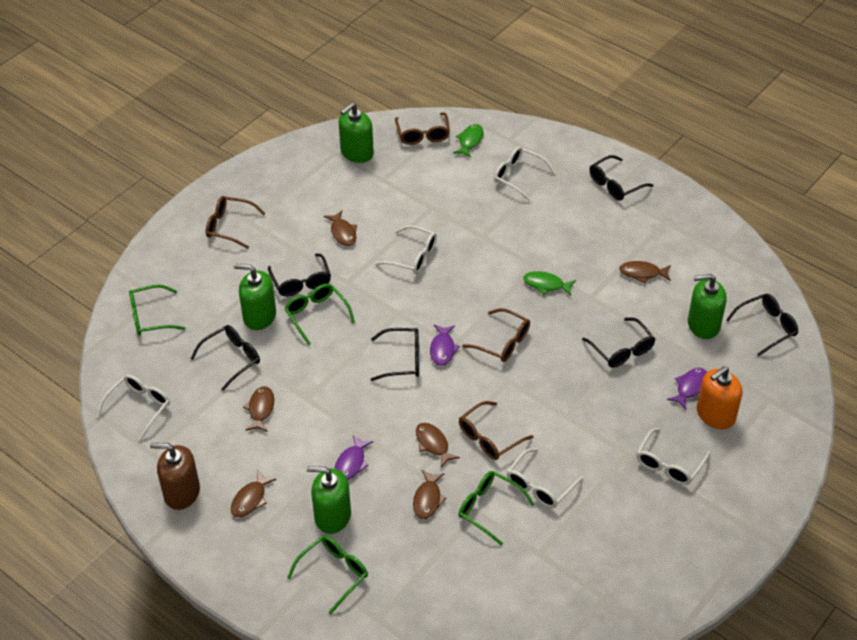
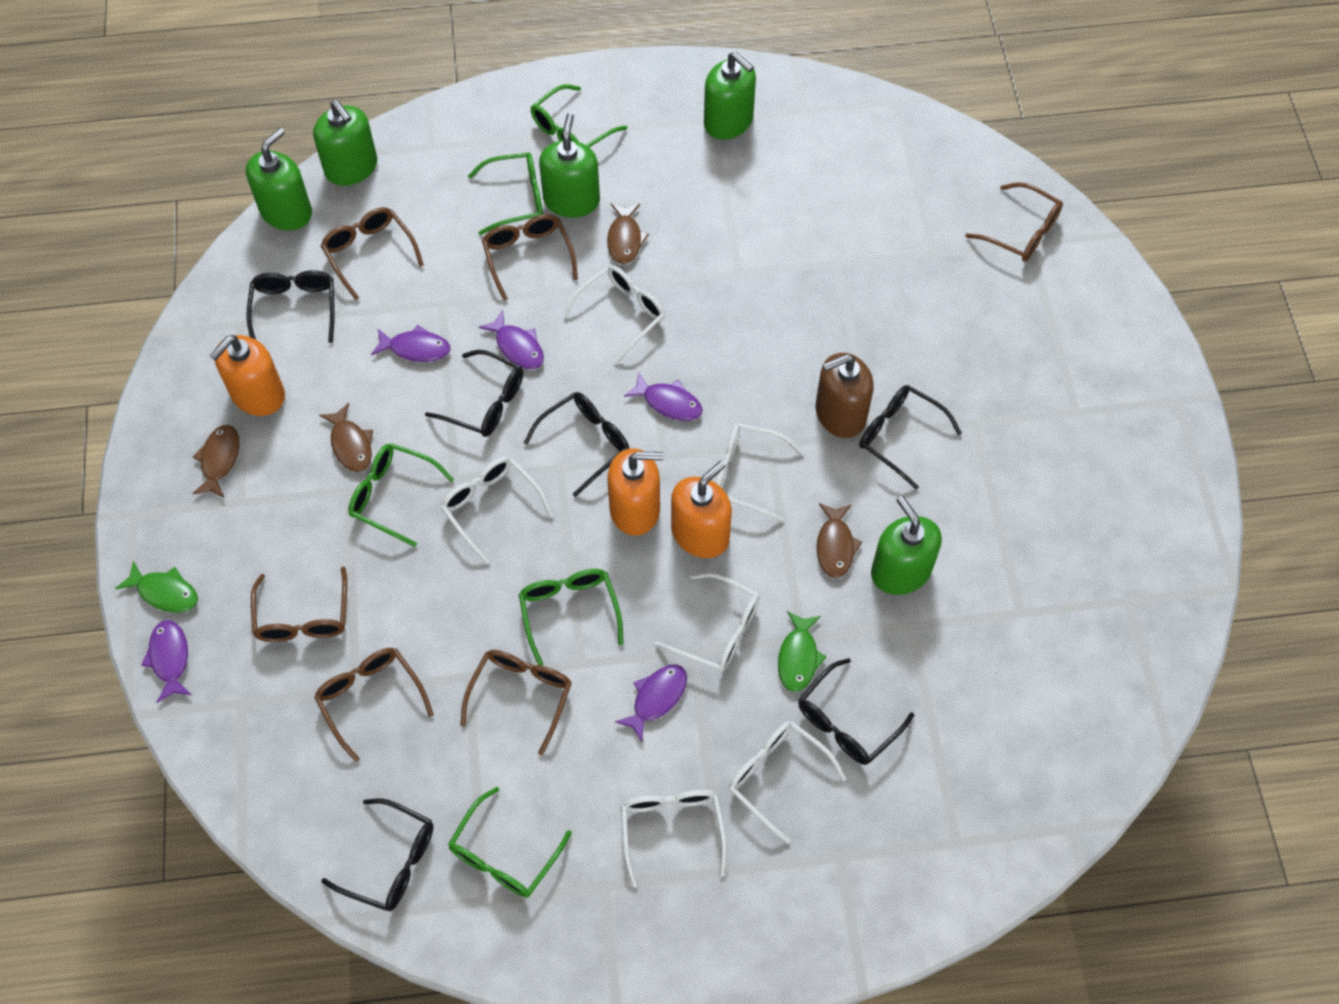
brown fish: 6 -> 4
brown glasses: 4 -> 6
green glasses: 4 -> 5
green soap dispenser: 4 -> 5
orange soap dispenser: 1 -> 3
purple fish: 3 -> 5
white glasses: 5 -> 6

